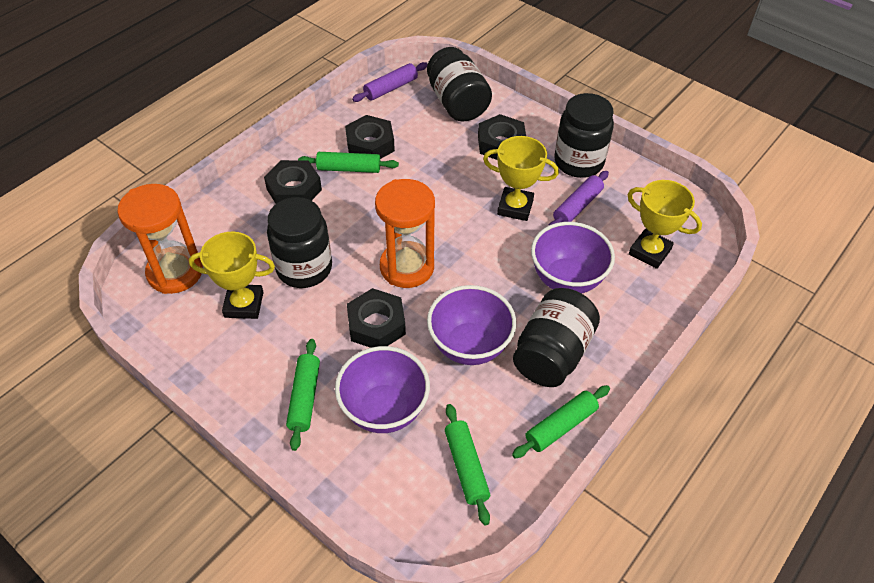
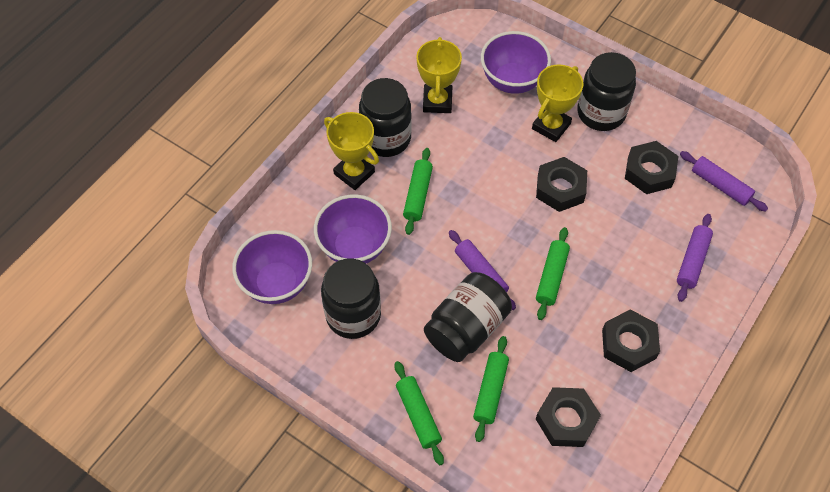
orange hourglass: 2 -> 0
purple rolling pin: 2 -> 3

